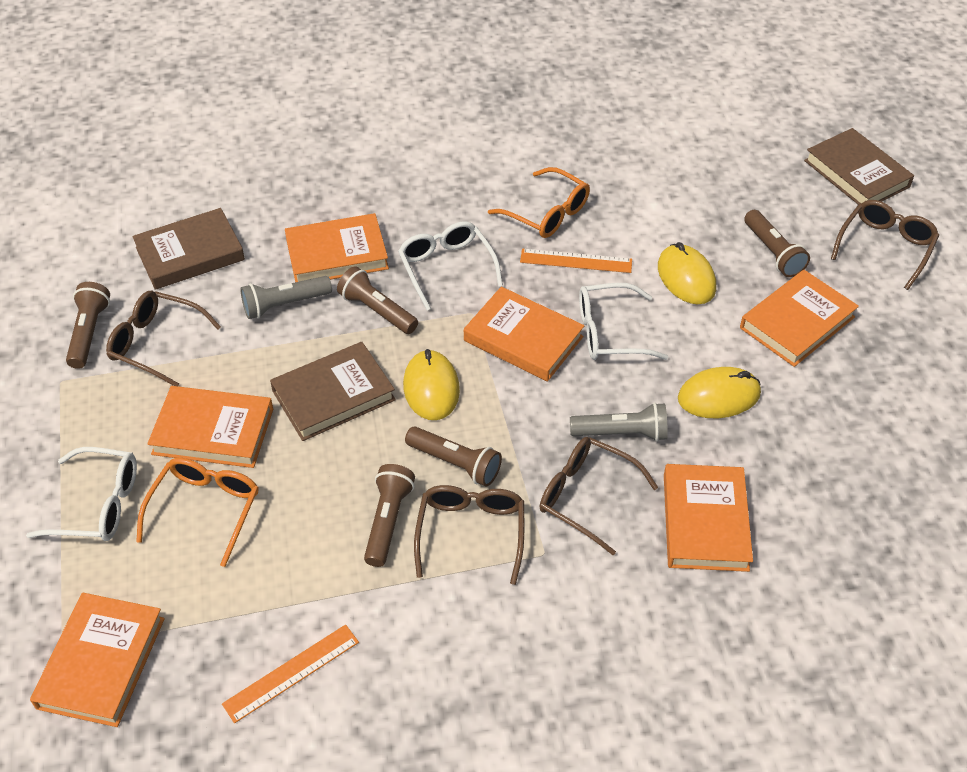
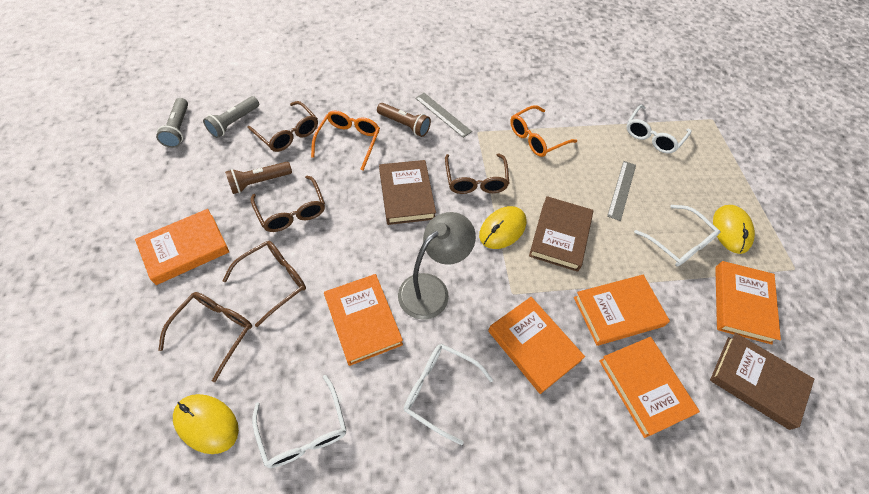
brown flashlight: 5 -> 2
brown glasses: 4 -> 5
grey lamp: 0 -> 1
grey ruler: 0 -> 2
orange ruler: 2 -> 0
white glasses: 3 -> 4

